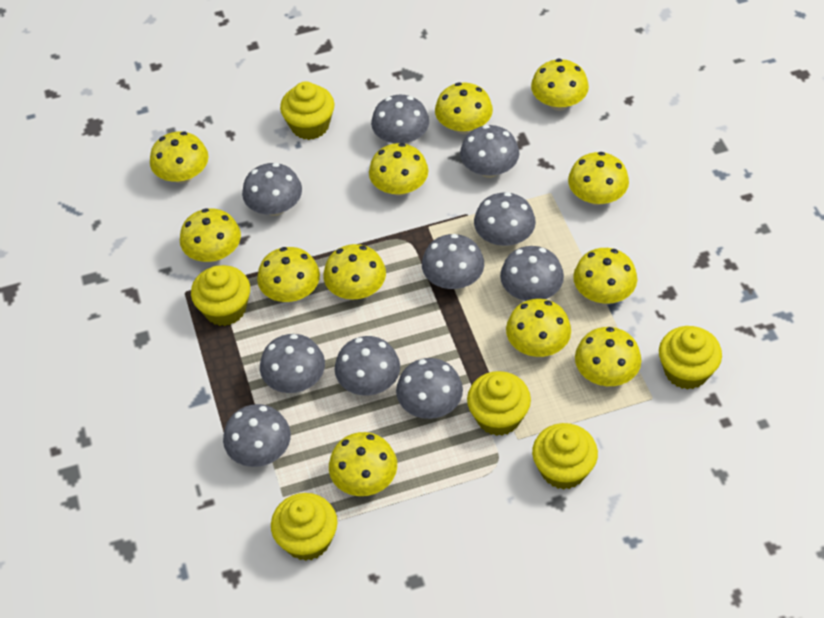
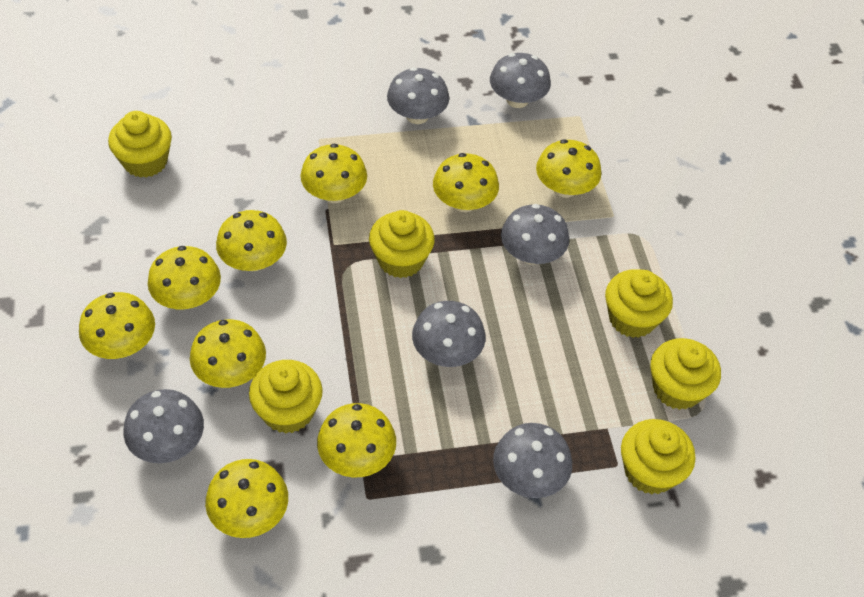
grey mushroom: 10 -> 6
yellow mushroom: 12 -> 9

